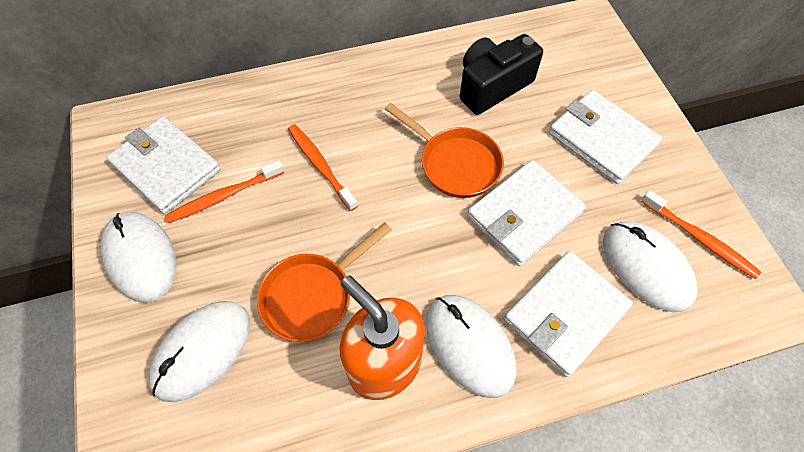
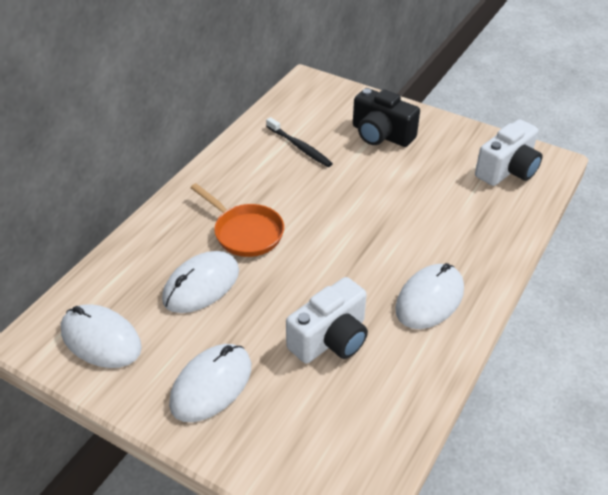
black toothbrush: 0 -> 1
orange pan: 2 -> 1
orange soap dispenser: 1 -> 0
orange toothbrush: 3 -> 0
white camera: 0 -> 2
white wallet: 4 -> 0

